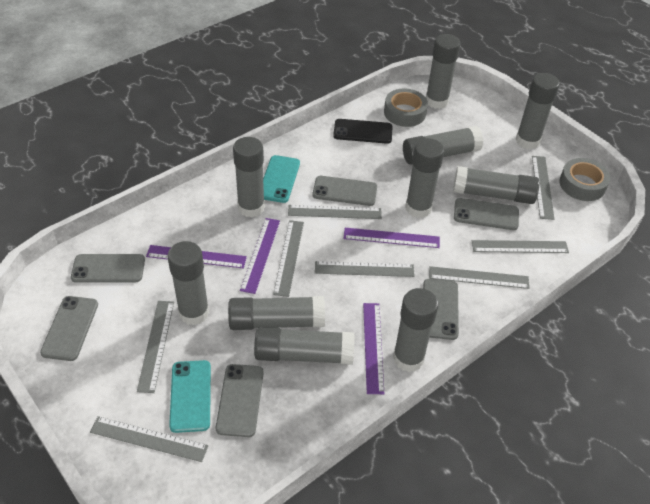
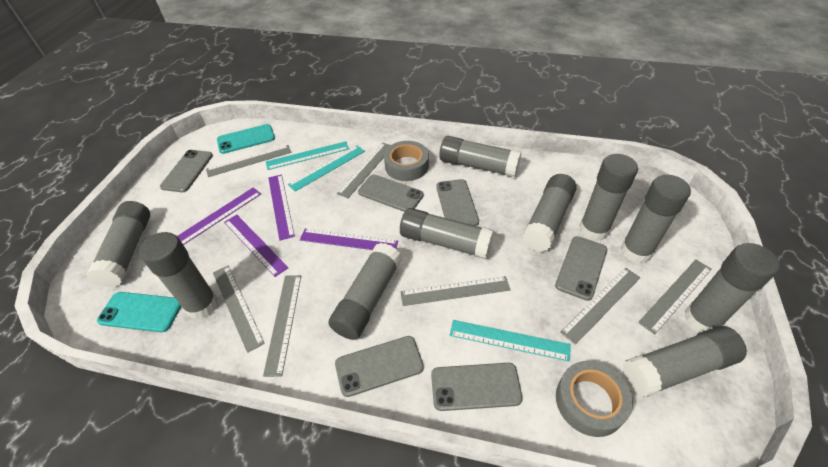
black phone: 1 -> 0
grey ruler: 8 -> 7
turquoise ruler: 0 -> 3

